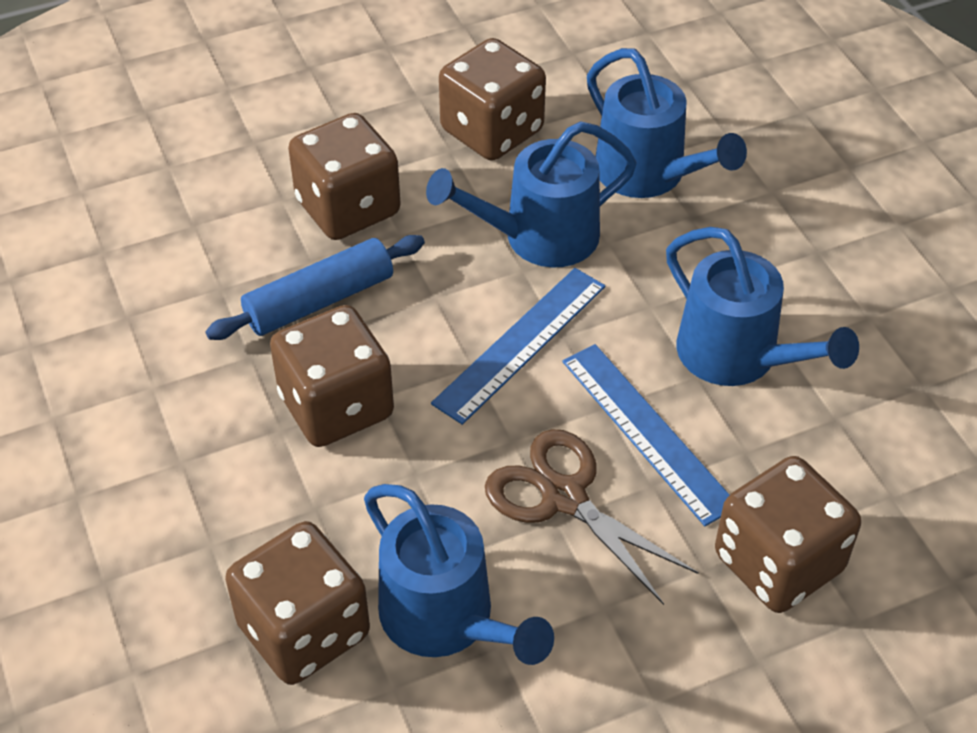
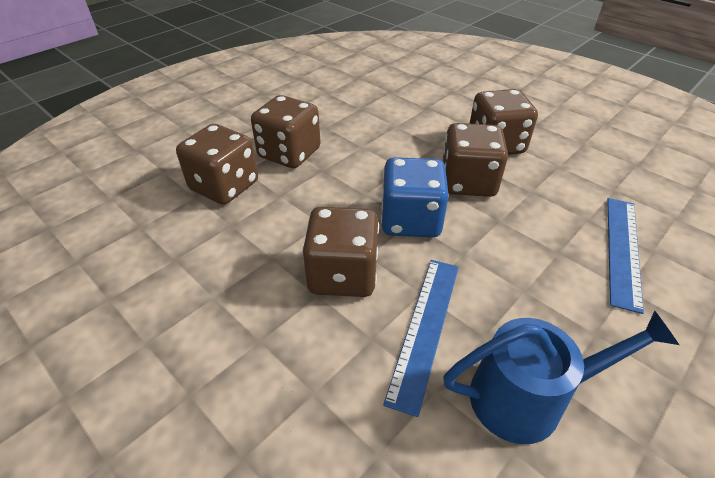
blue dice: 0 -> 1
blue rolling pin: 1 -> 0
blue watering can: 4 -> 1
brown scissors: 1 -> 0

